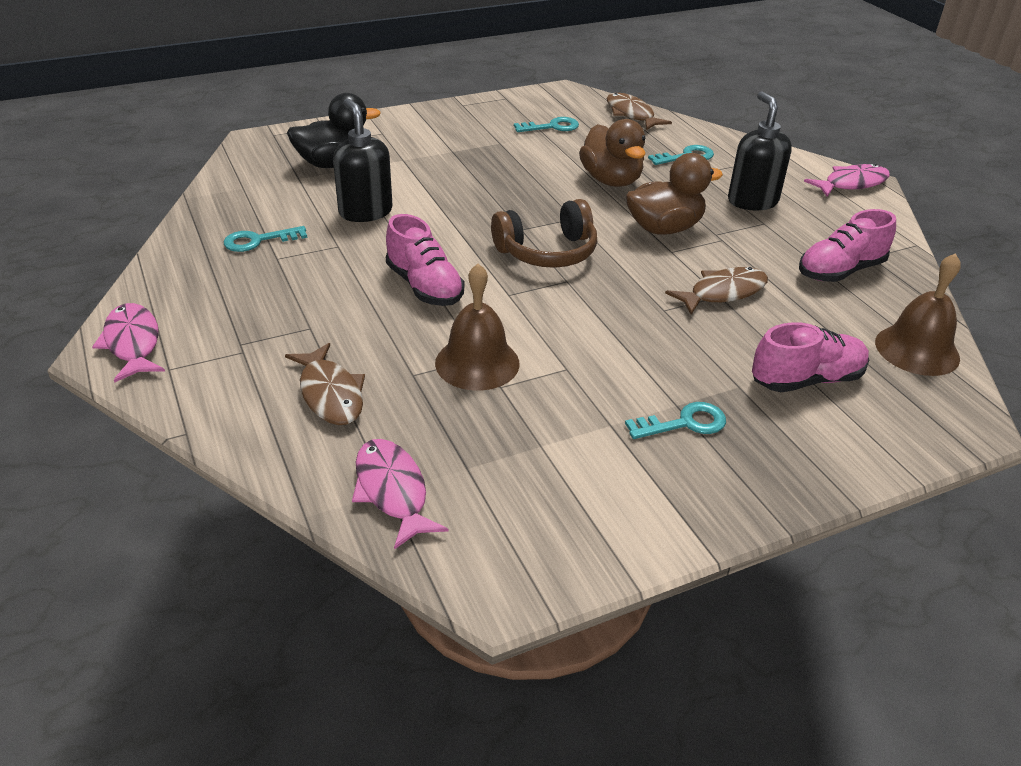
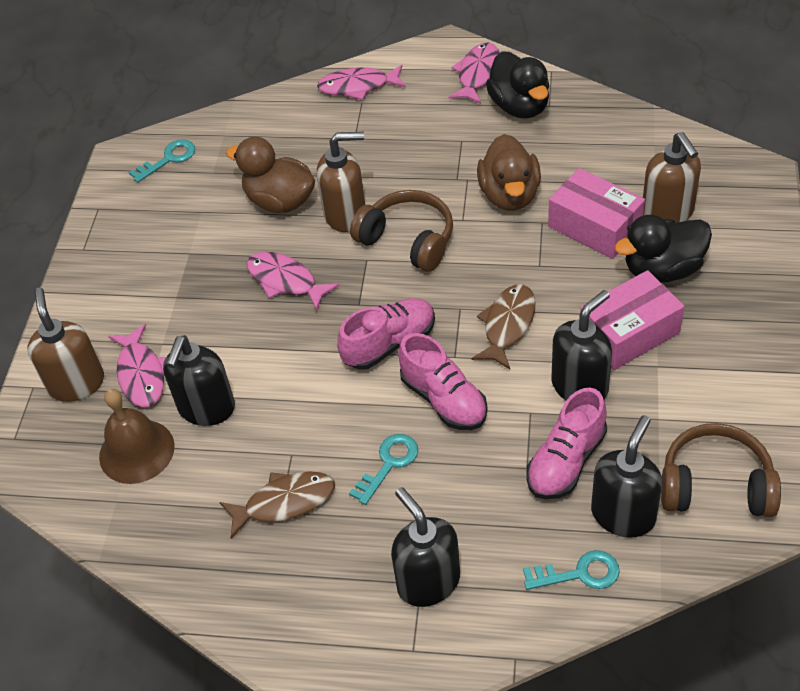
black duck: 1 -> 2
black soap dispenser: 2 -> 4
brown bell: 2 -> 1
brown fish: 3 -> 2
brown headphones: 1 -> 2
brown soap dispenser: 0 -> 3
pink box: 0 -> 2
pink fish: 3 -> 4
turquoise key: 4 -> 3

